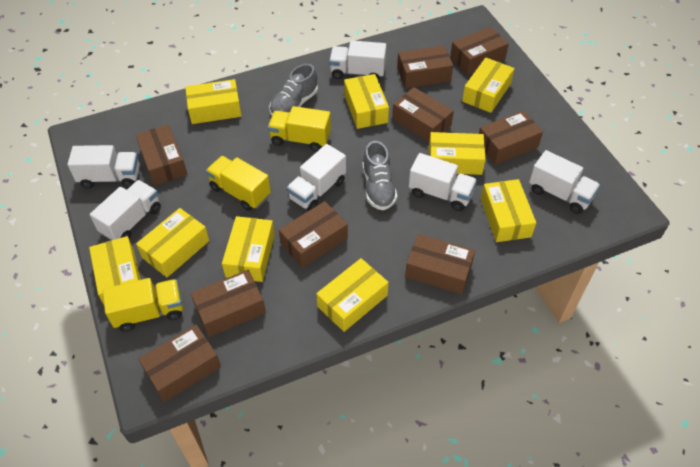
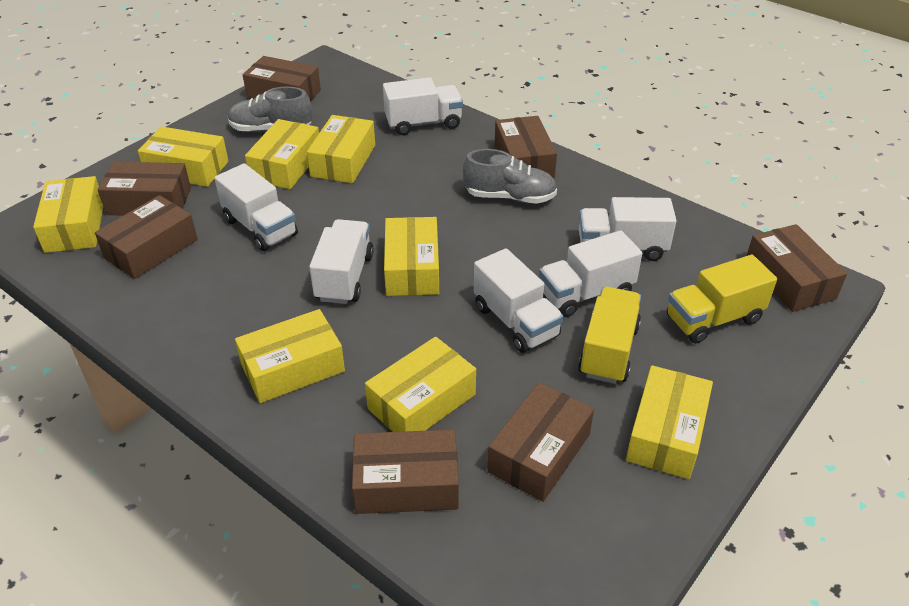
brown box: 9 -> 7
yellow box: 9 -> 8
yellow truck: 3 -> 2

